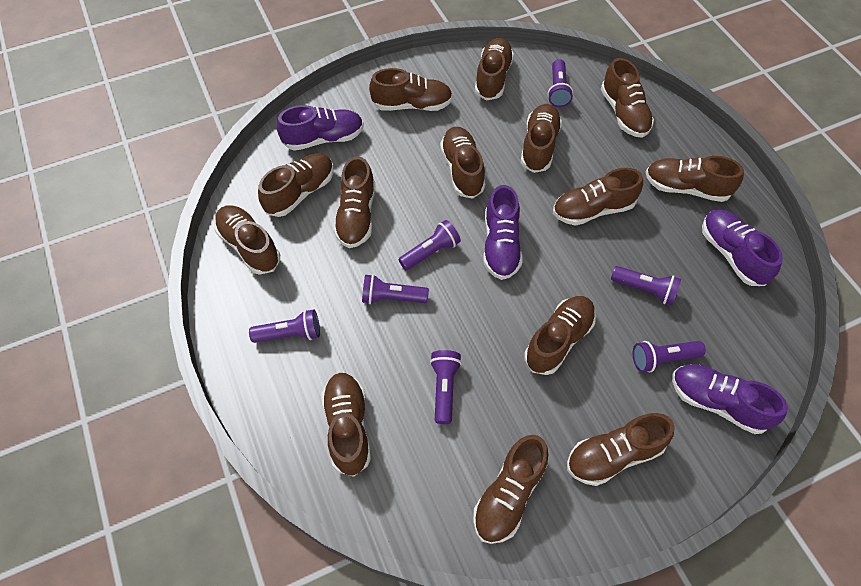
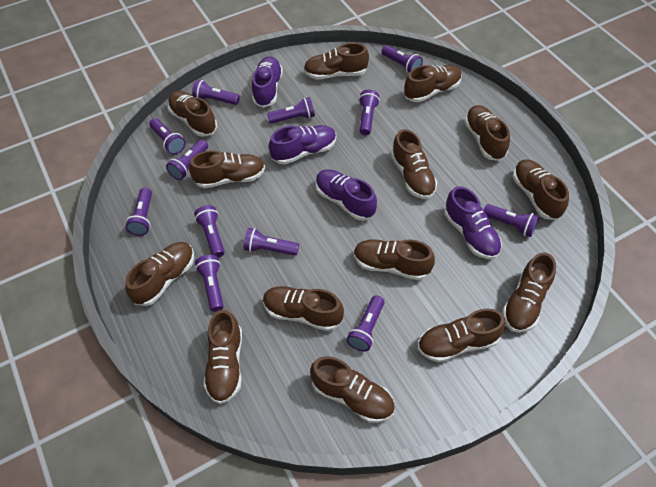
purple flashlight: 7 -> 12

